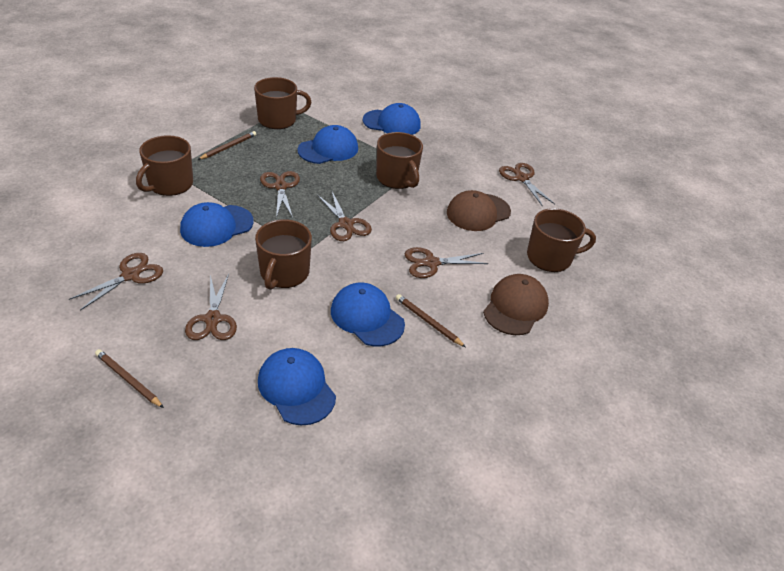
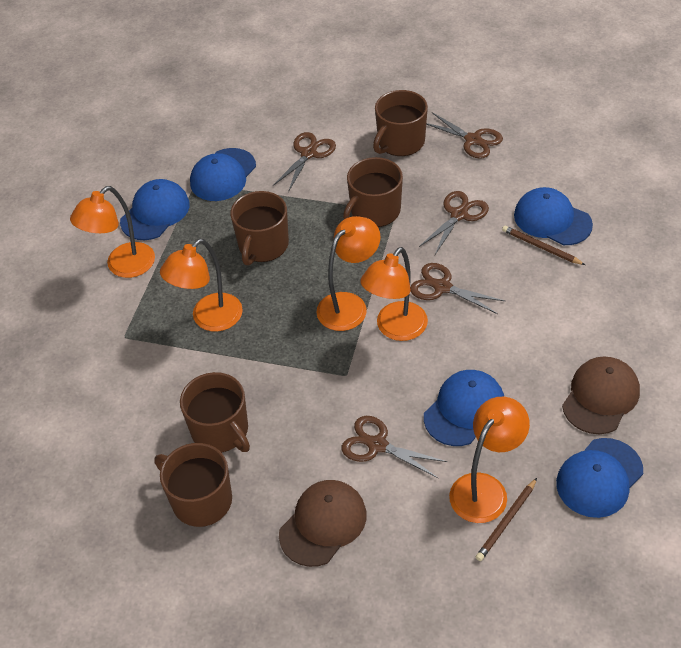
brown pencil: 3 -> 2
brown scissors: 6 -> 5
orange lamp: 0 -> 5

